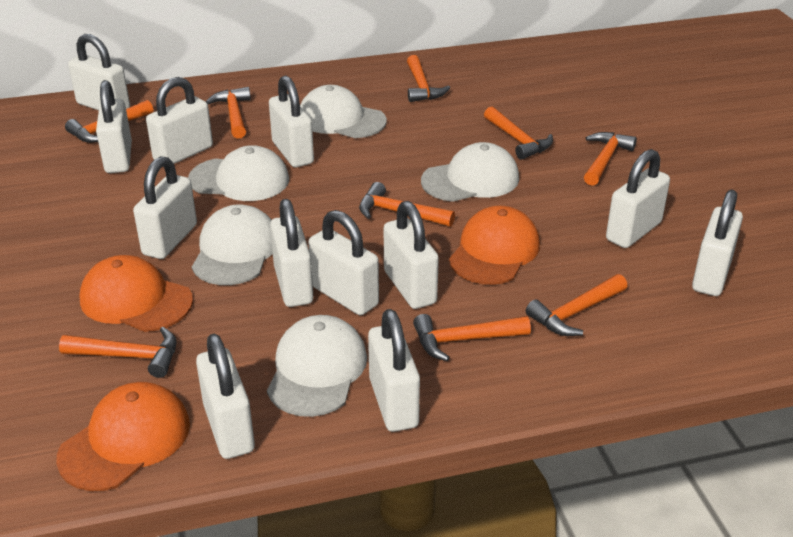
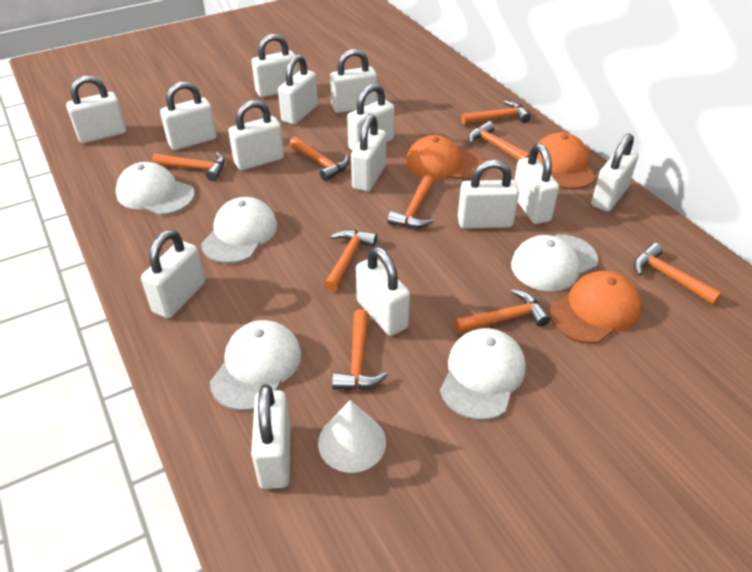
white cone: 0 -> 1
white padlock: 12 -> 14

